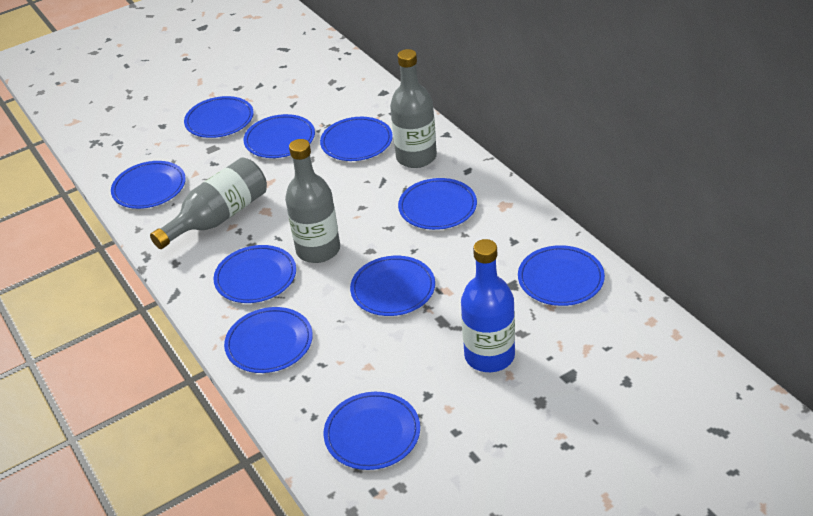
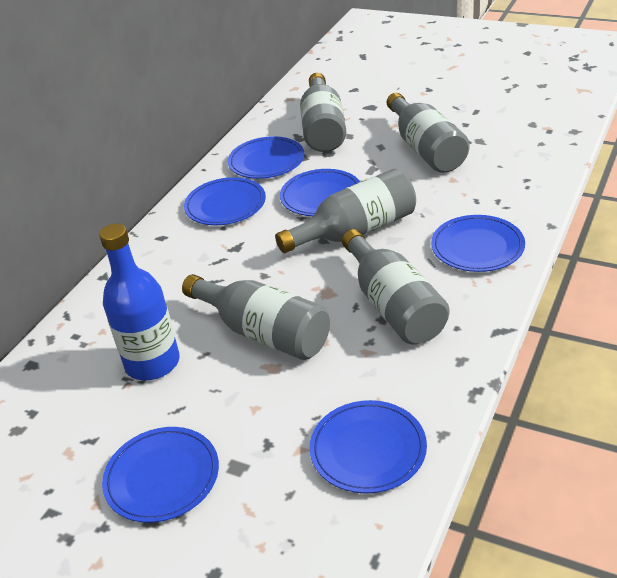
blue plate: 10 -> 6
grey bottle: 3 -> 5

